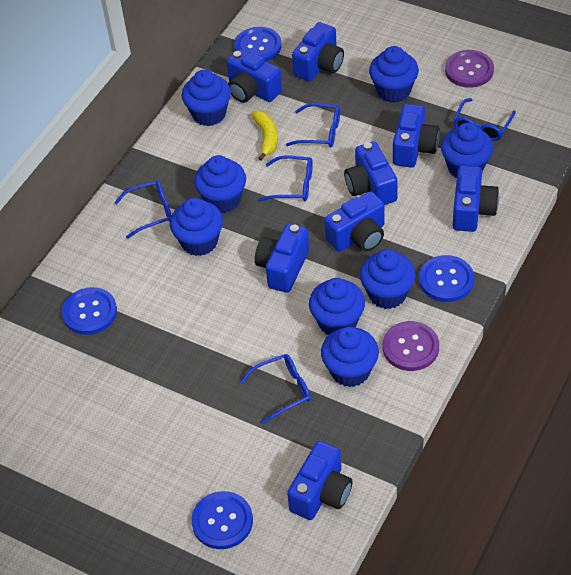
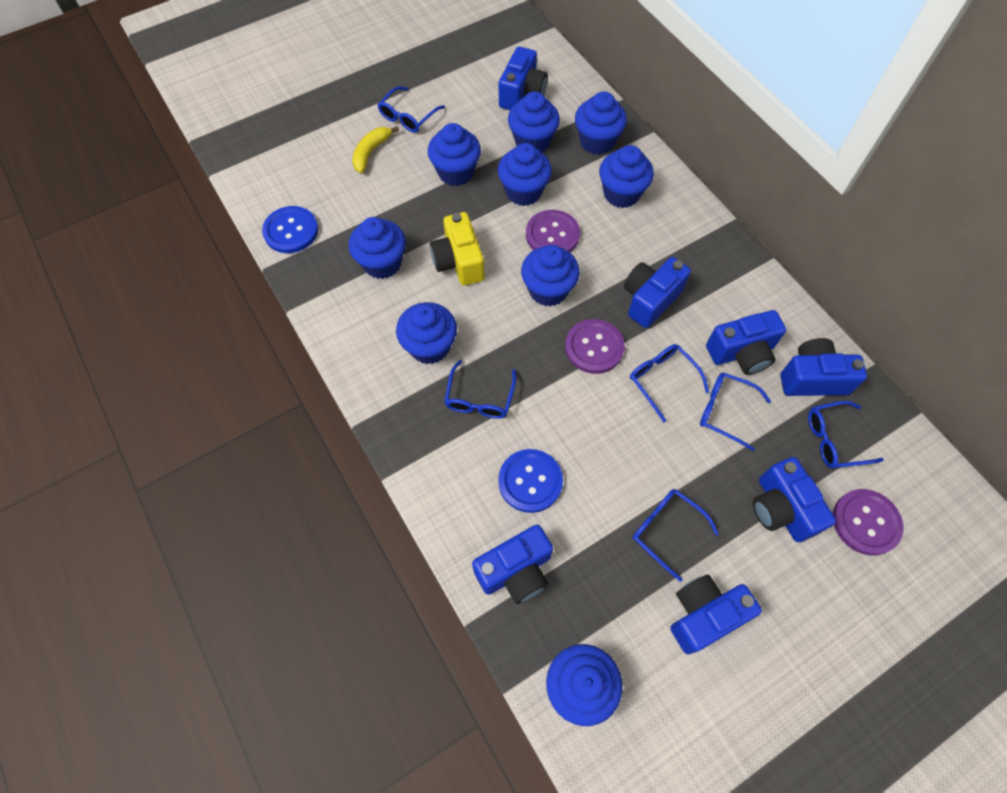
blue button: 4 -> 2
blue camera: 8 -> 7
blue cupcake: 8 -> 9
blue glasses: 5 -> 6
purple button: 2 -> 3
yellow camera: 0 -> 1

